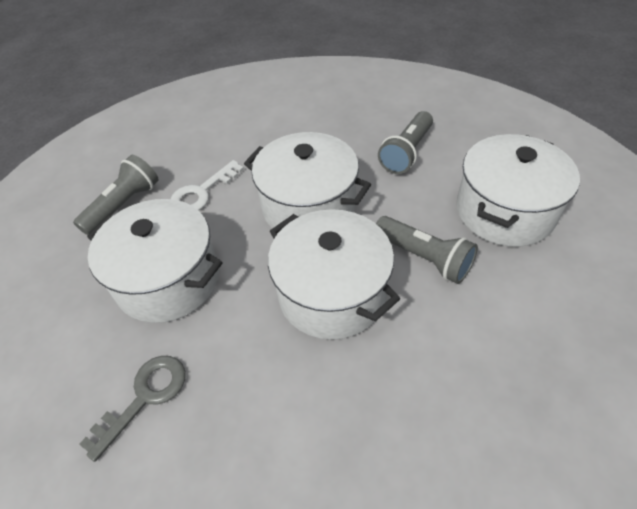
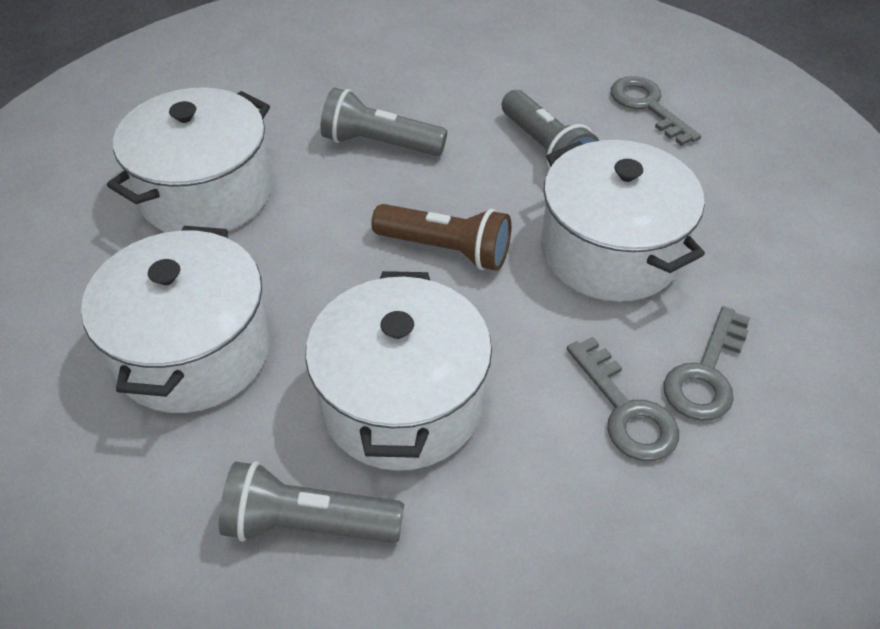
brown flashlight: 0 -> 1
grey key: 1 -> 3
white key: 1 -> 0

